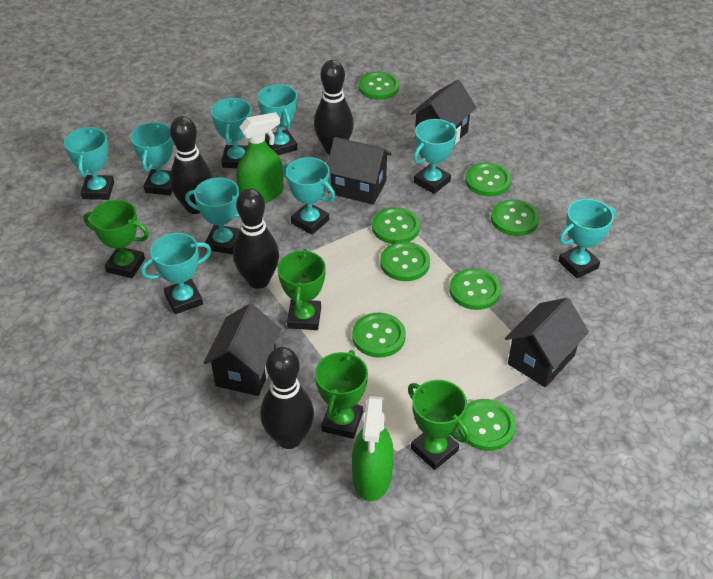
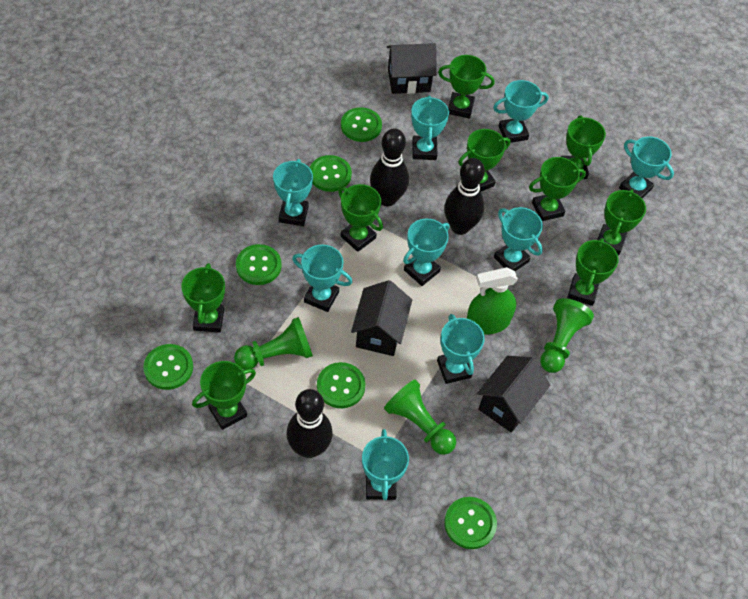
black bowling pin: 4 -> 3
black house: 4 -> 3
green button: 8 -> 6
green pawn: 0 -> 3
green spray bottle: 2 -> 1
green trophy: 4 -> 9

